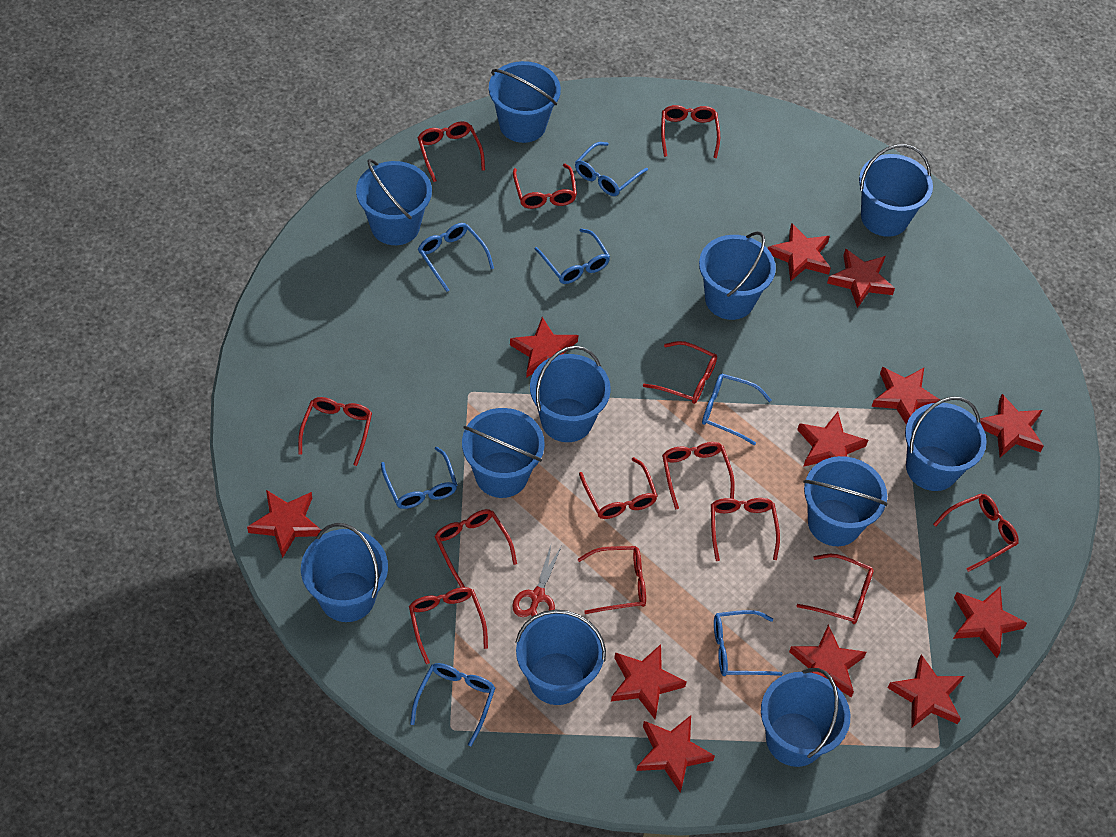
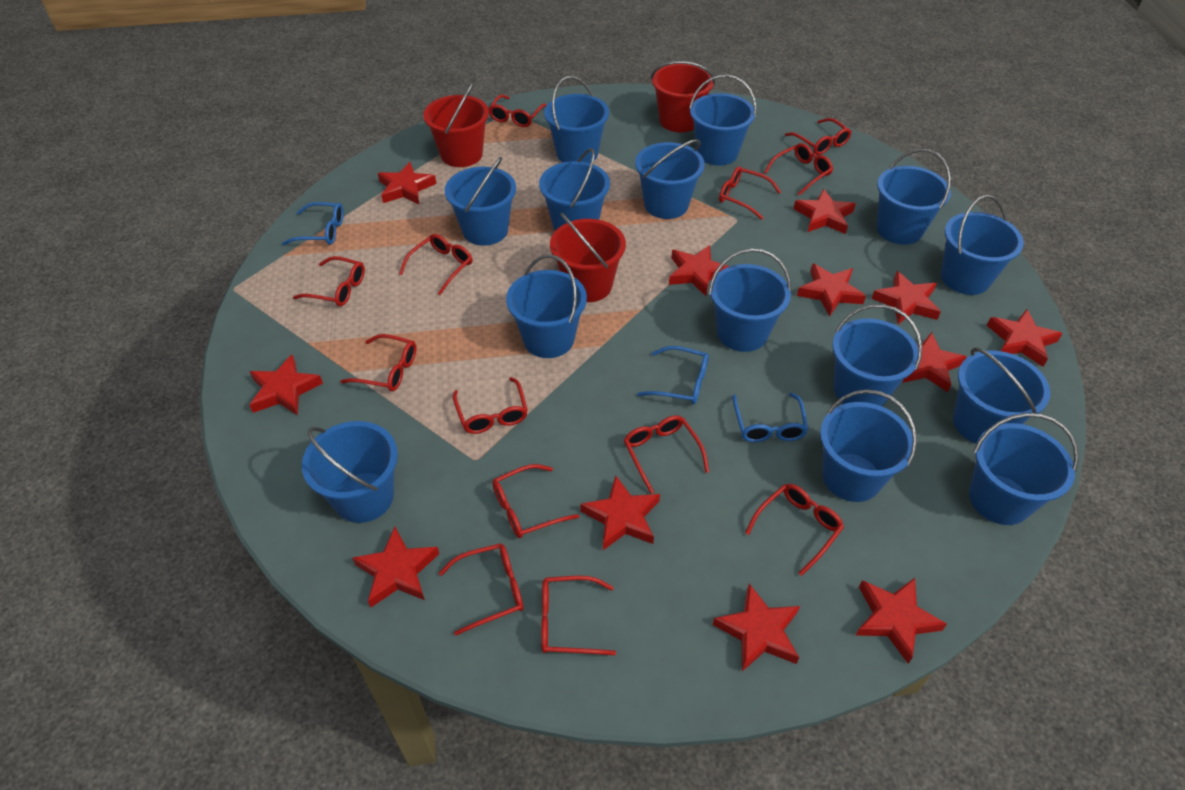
blue bucket: 11 -> 14
blue glasses: 7 -> 3
red bucket: 0 -> 3
red scissors: 1 -> 0

